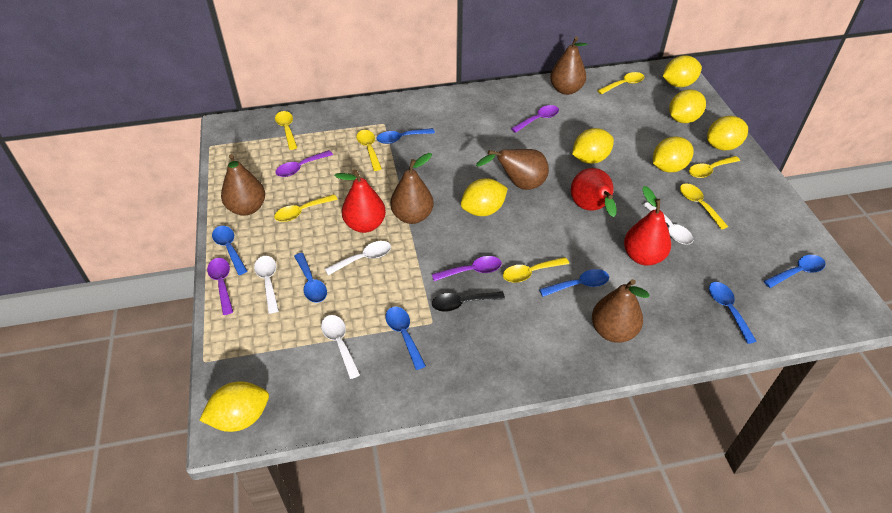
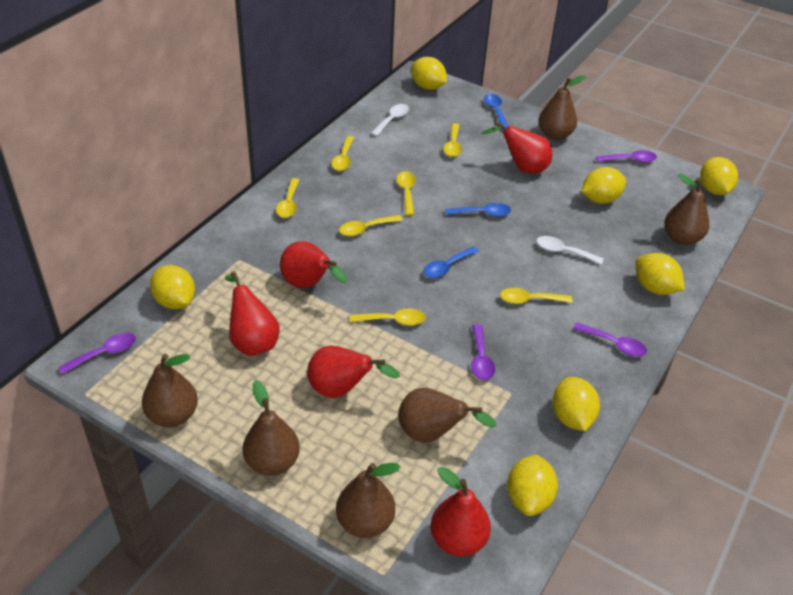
black spoon: 1 -> 0
blue spoon: 7 -> 3
brown pear: 5 -> 6
red pear: 3 -> 5
white spoon: 4 -> 2

